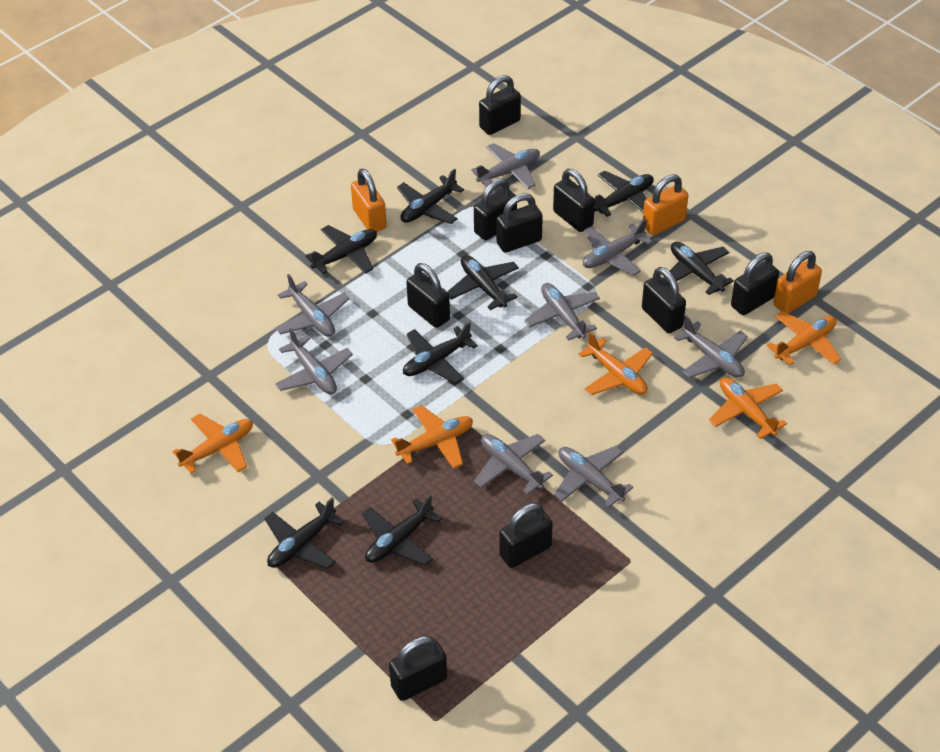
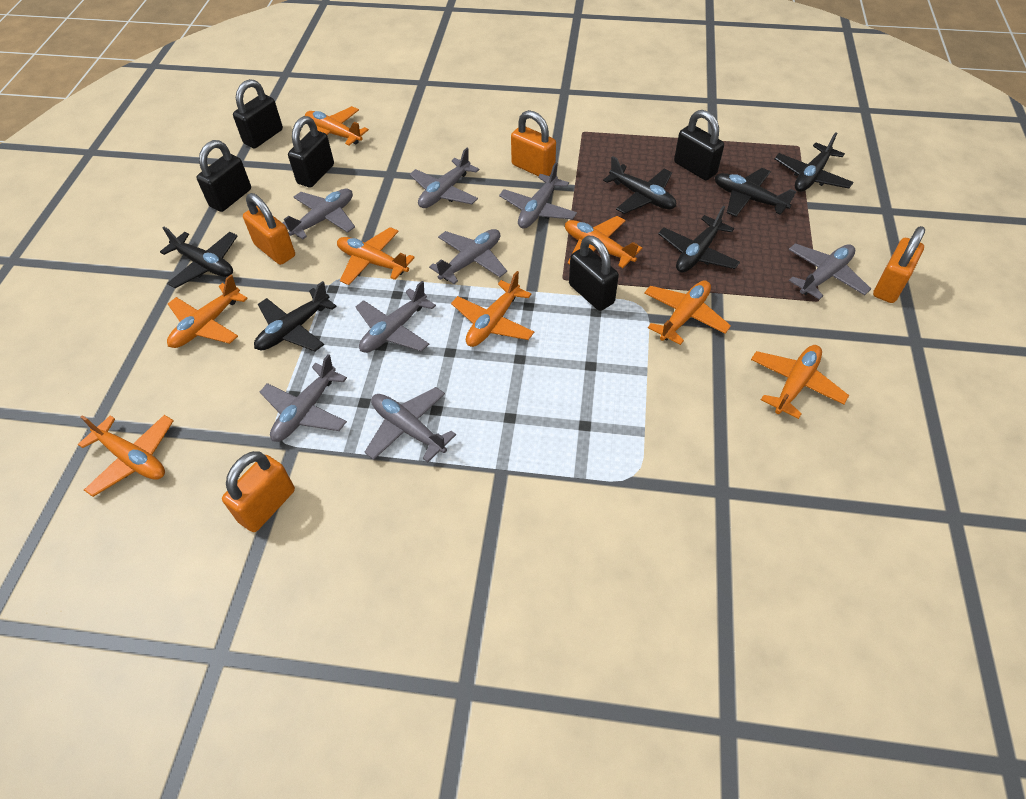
black padlock: 9 -> 5
black plane: 8 -> 6
orange padlock: 3 -> 4
orange plane: 5 -> 8

